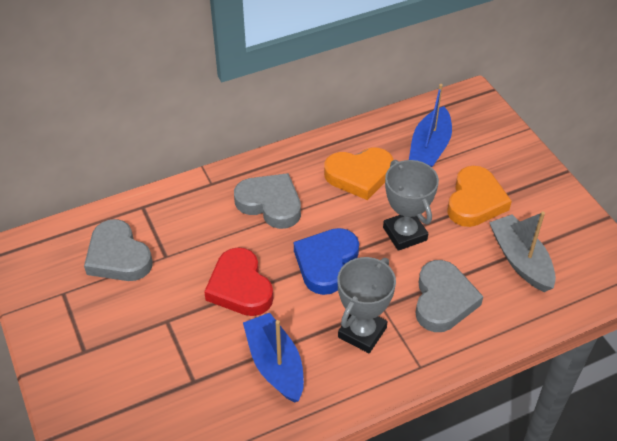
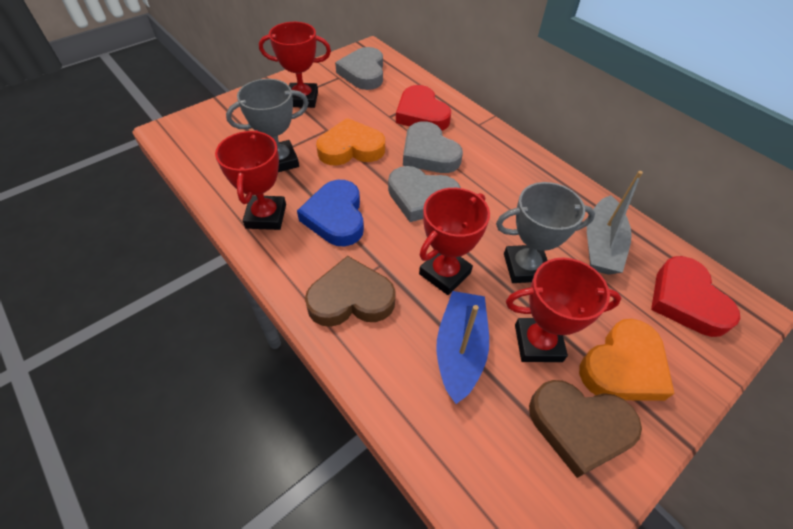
blue boat: 2 -> 1
brown heart: 0 -> 2
red heart: 1 -> 2
red trophy: 0 -> 4

